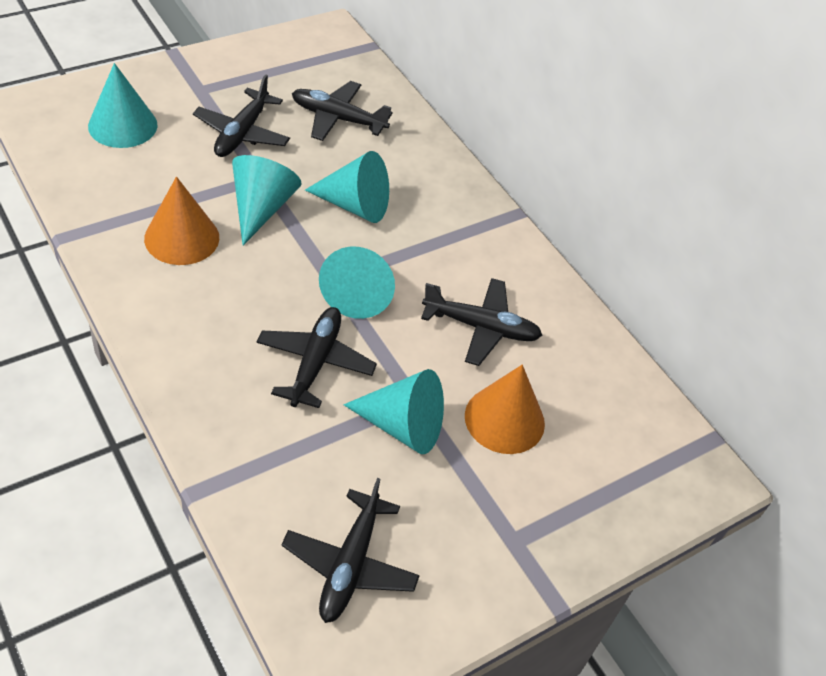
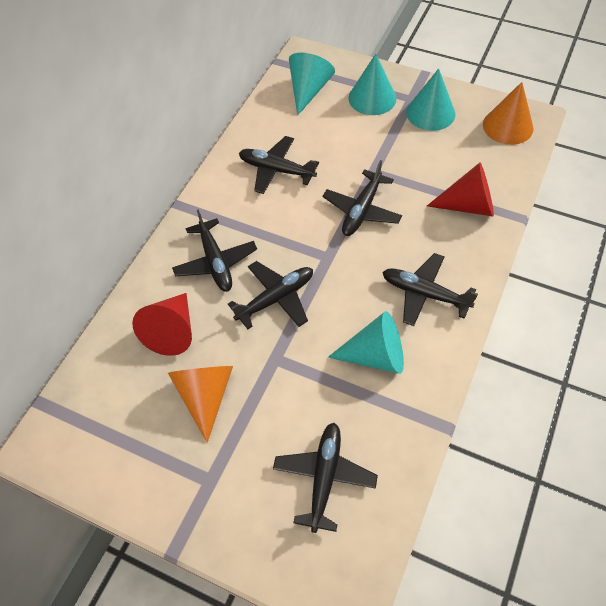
black plane: 5 -> 6
red cone: 0 -> 2
turquoise cone: 5 -> 4

